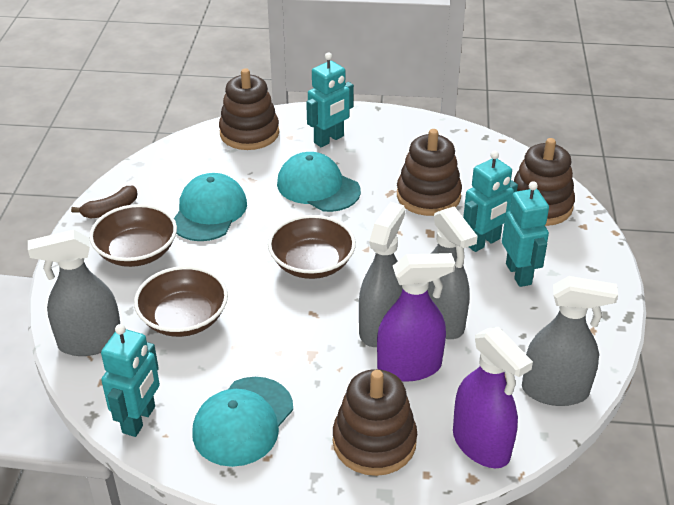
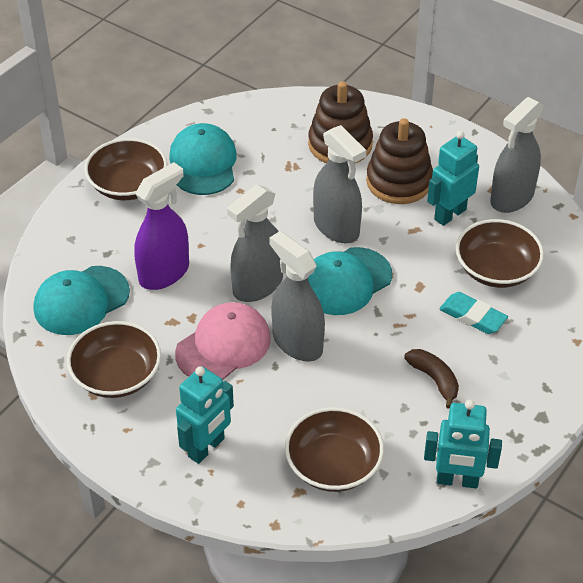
brown bowl: 3 -> 4
brown stacking toy: 4 -> 2
pink cap: 0 -> 1
purple spray bottle: 2 -> 1
turquoise eraser: 0 -> 1
turquoise robot: 4 -> 3

